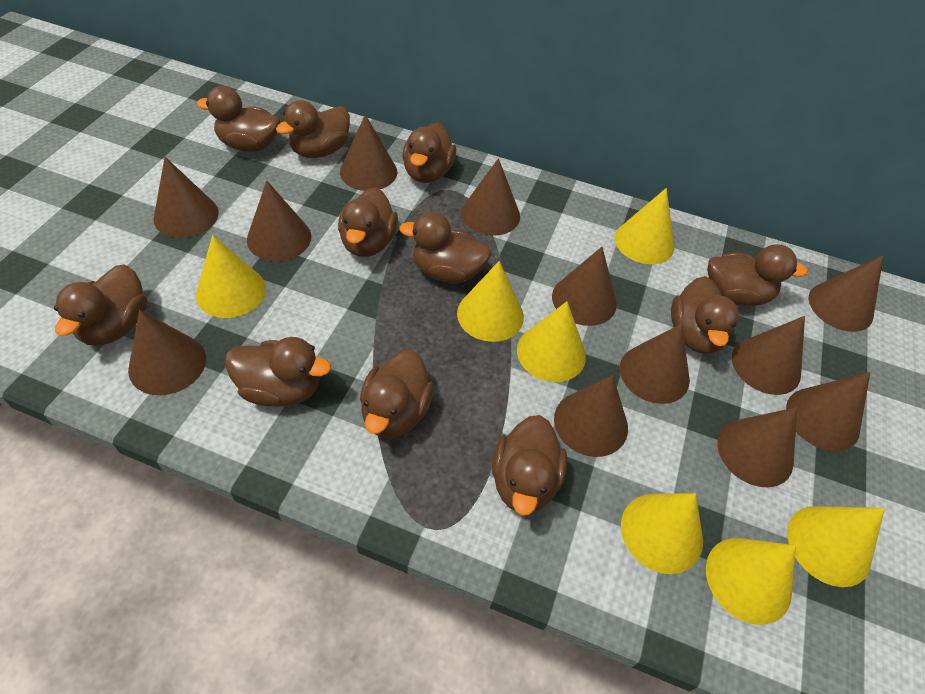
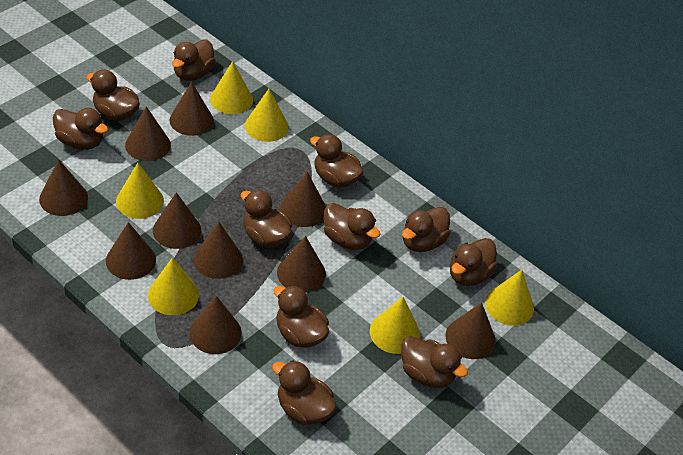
brown cone: 12 -> 10
yellow cone: 7 -> 6

